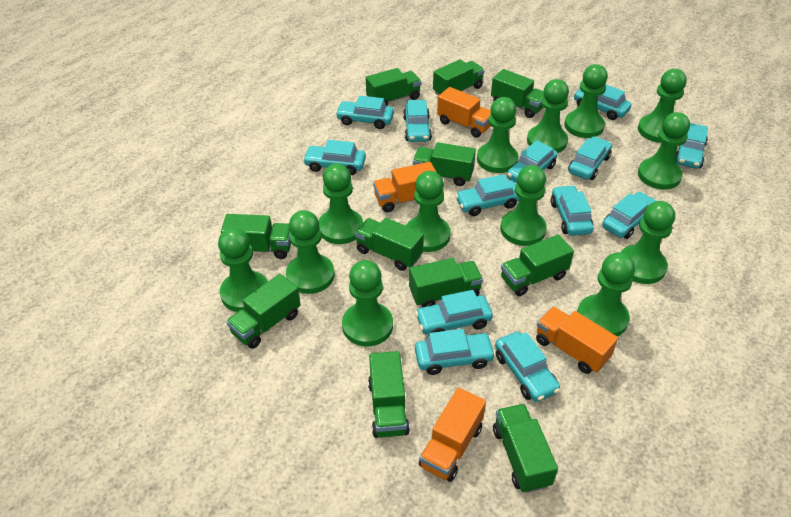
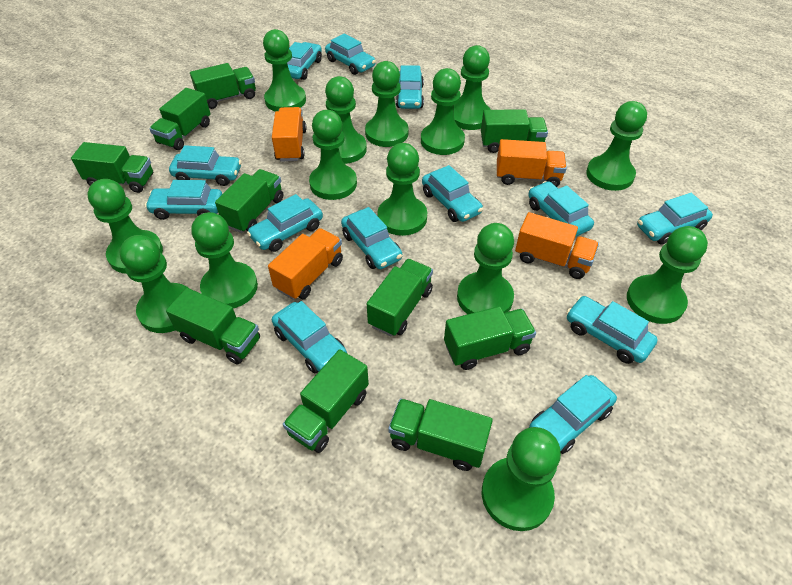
green pawn: 13 -> 14
green truck: 11 -> 10

